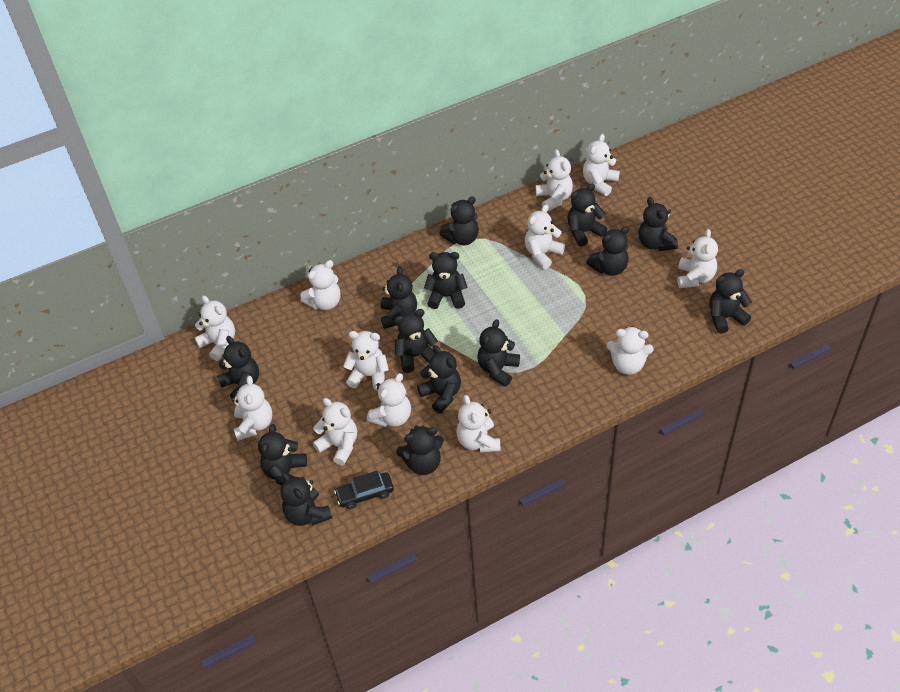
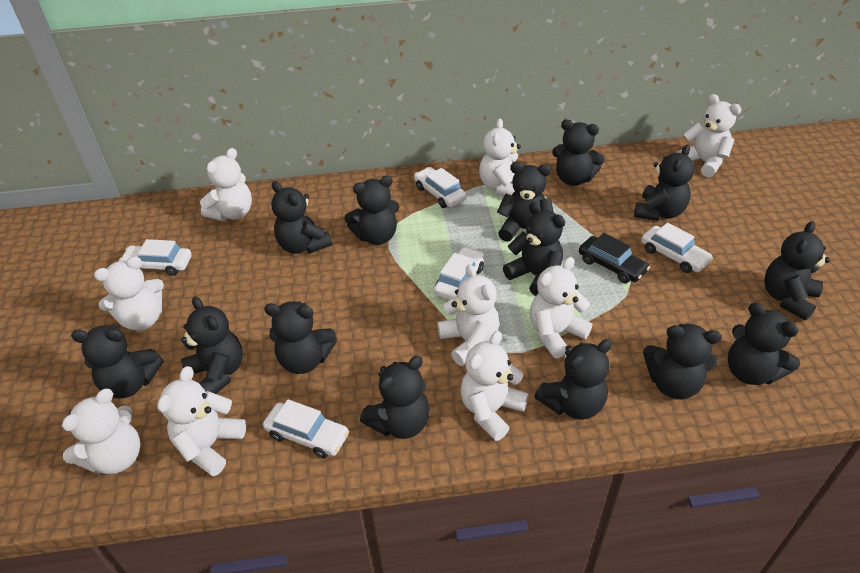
white car: 0 -> 5
white teddy bear: 12 -> 9

